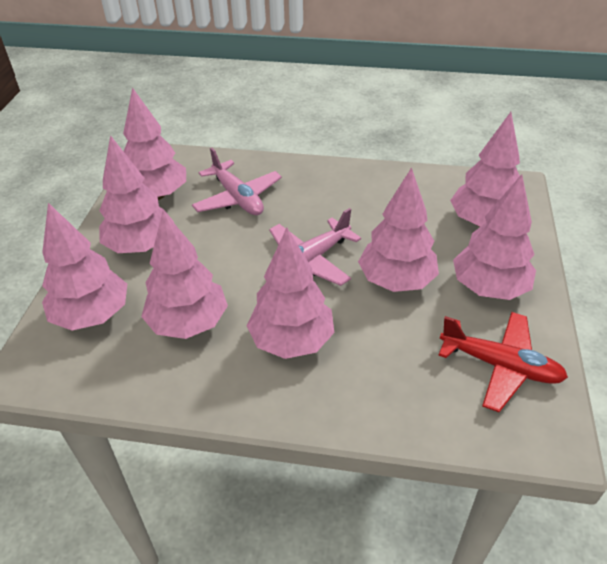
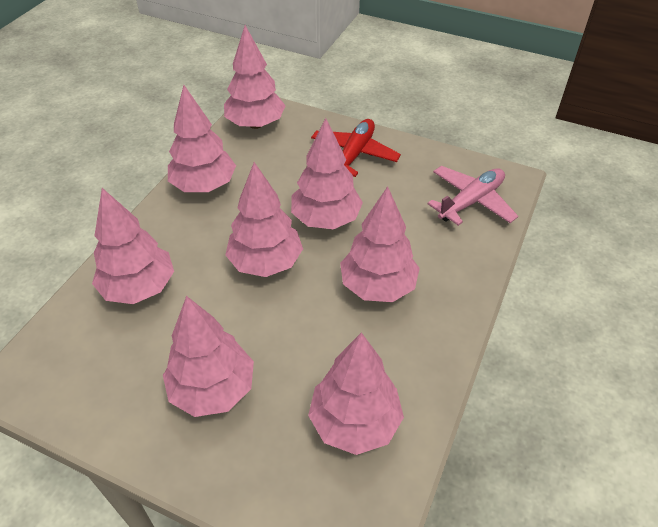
pink plane: 2 -> 1

